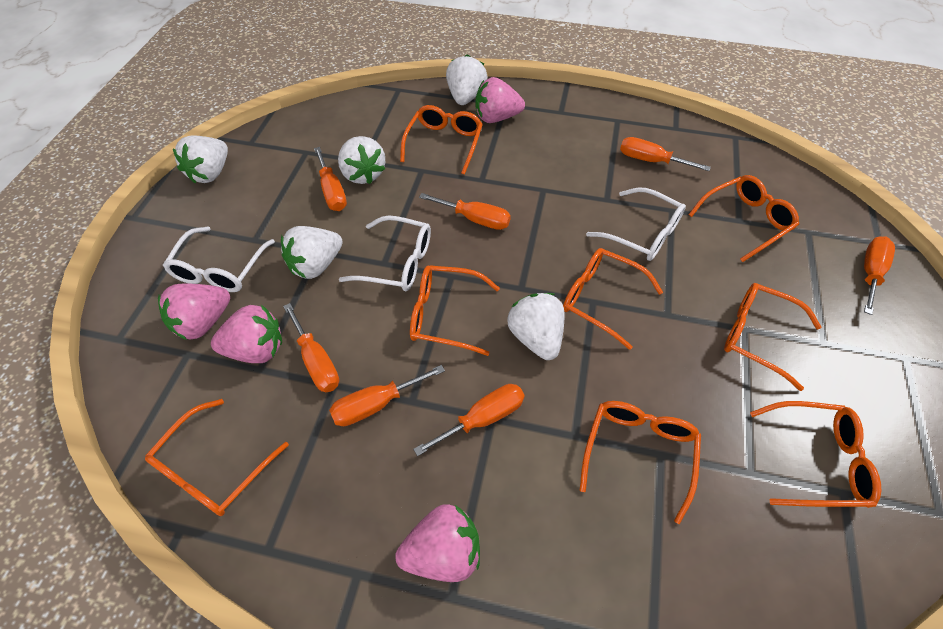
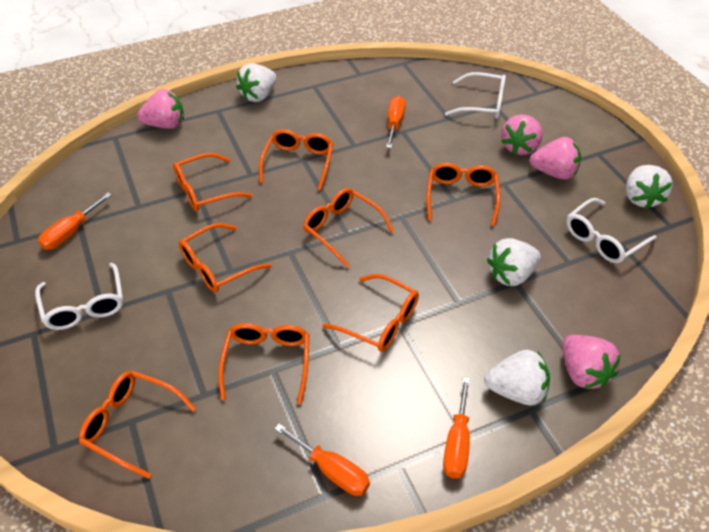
orange screwdriver: 7 -> 4
white strawberry: 5 -> 4

